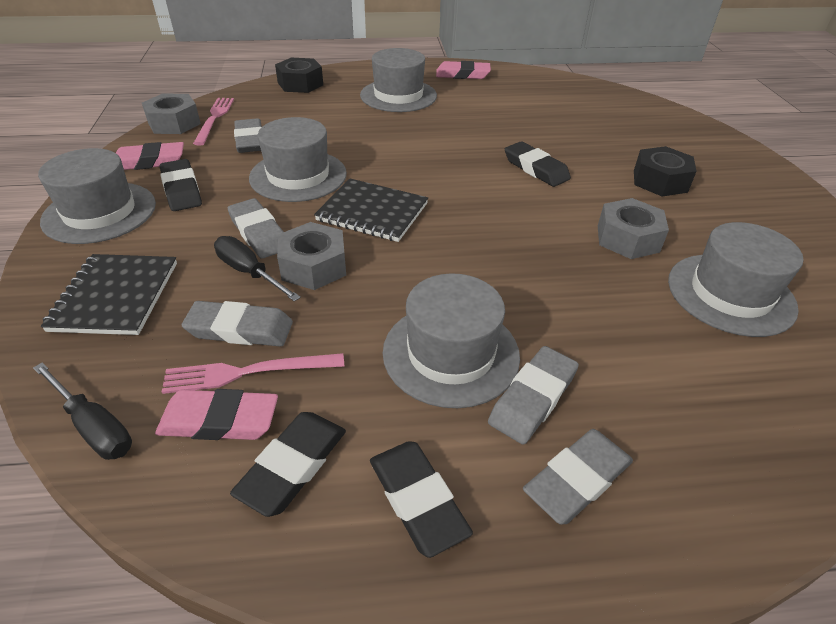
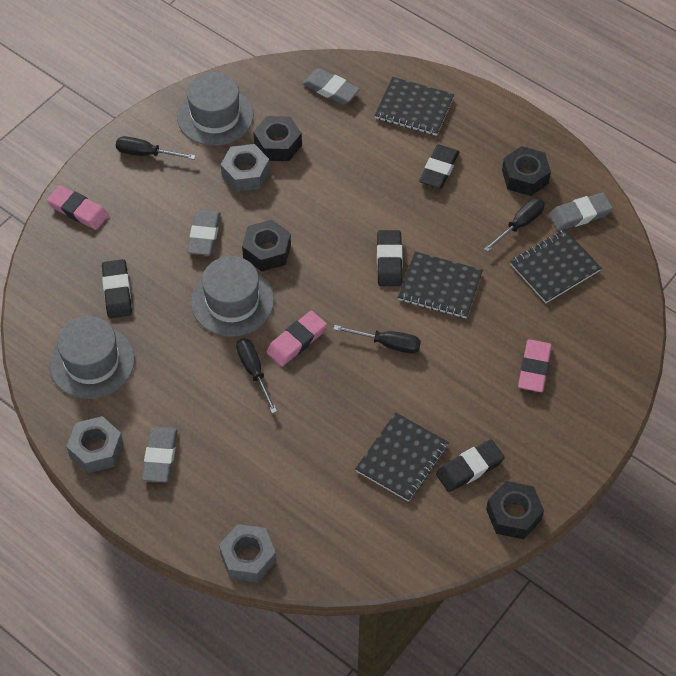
black notebook: 2 -> 4
black nut: 2 -> 4
black screwdriver: 2 -> 4
grey eraser: 5 -> 4
grey hat: 5 -> 3
pink fork: 2 -> 0

